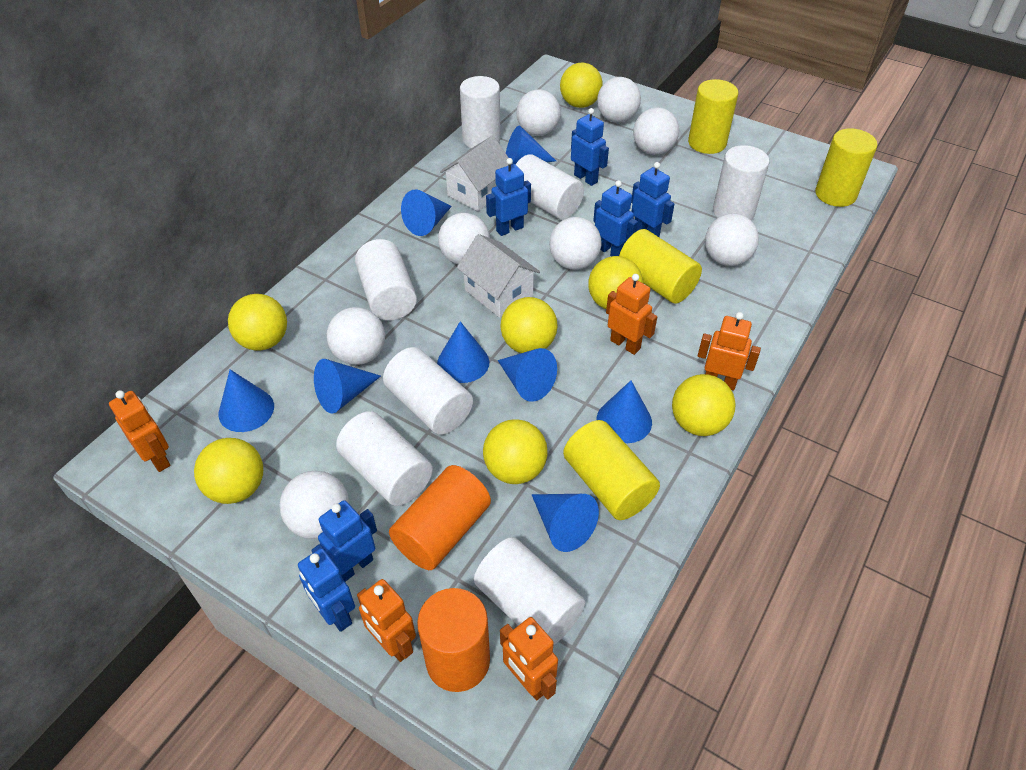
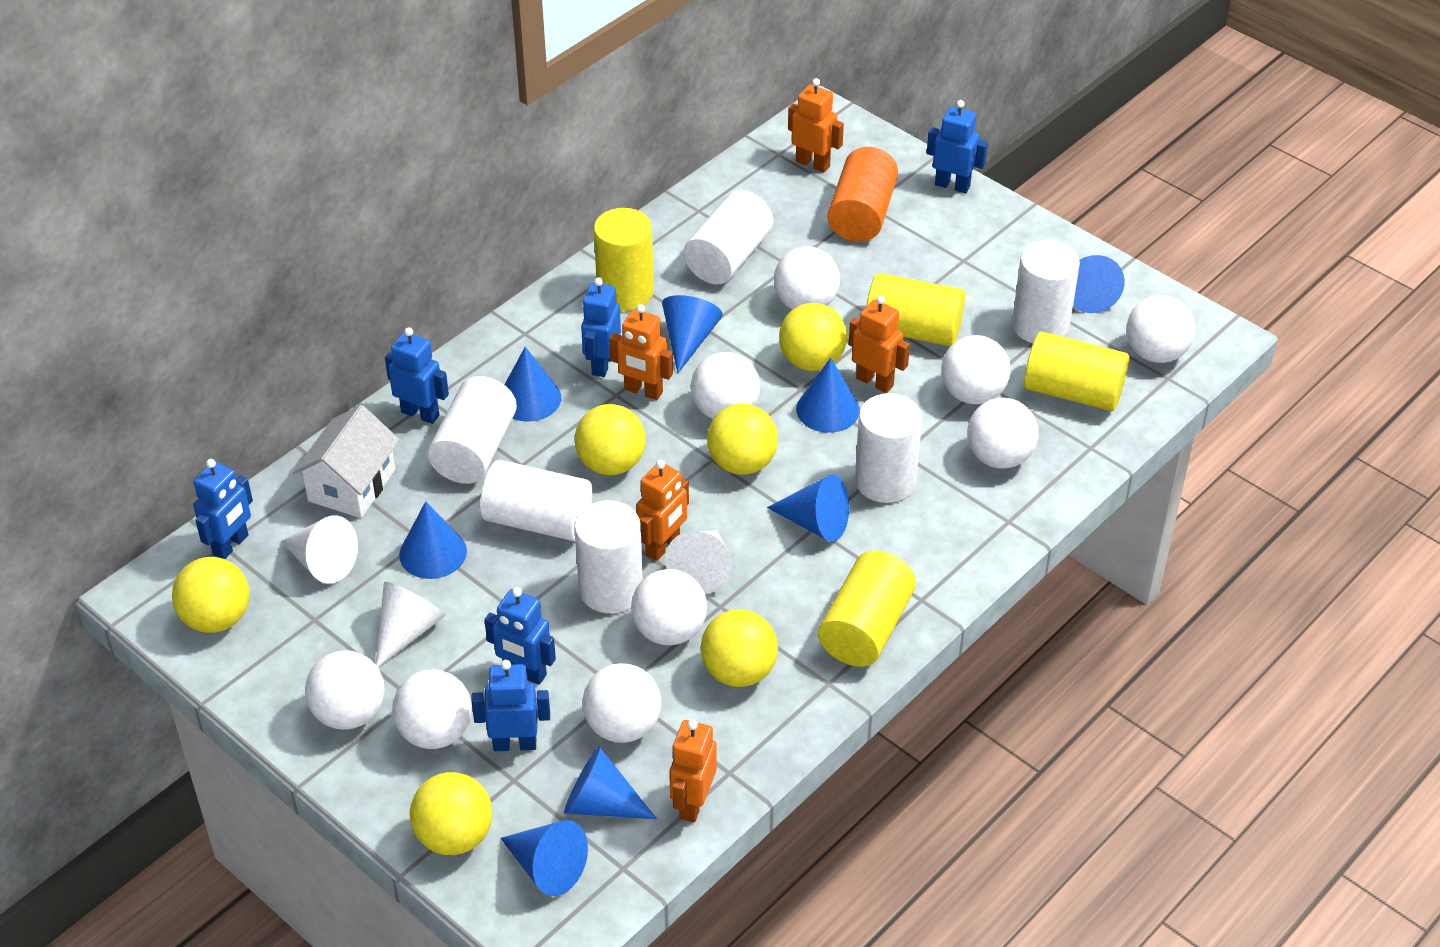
orange cylinder: 2 -> 1
white ball: 8 -> 9
white cone: 0 -> 3
white cylinder: 7 -> 6
white house: 2 -> 1
yellow ball: 7 -> 6

